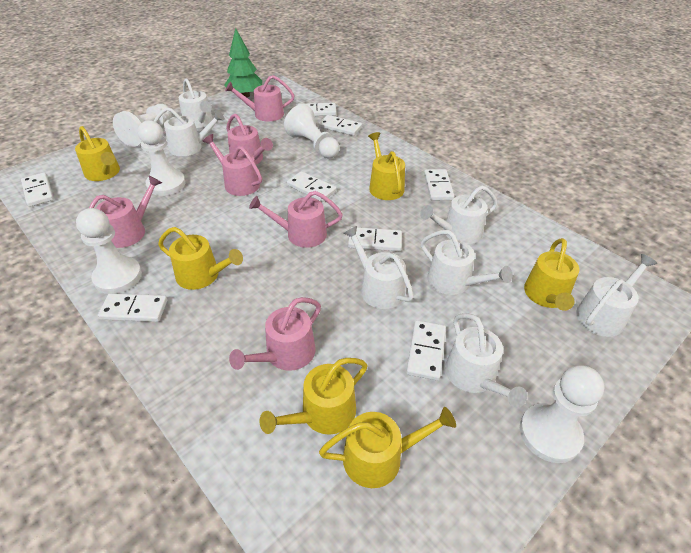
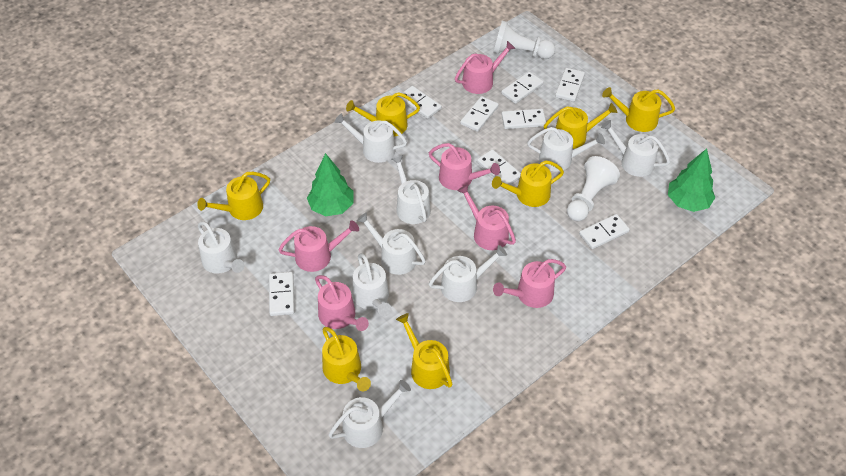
green tree: 1 -> 2
white pawn: 5 -> 2
white watering can: 7 -> 9
yellow watering can: 6 -> 7

